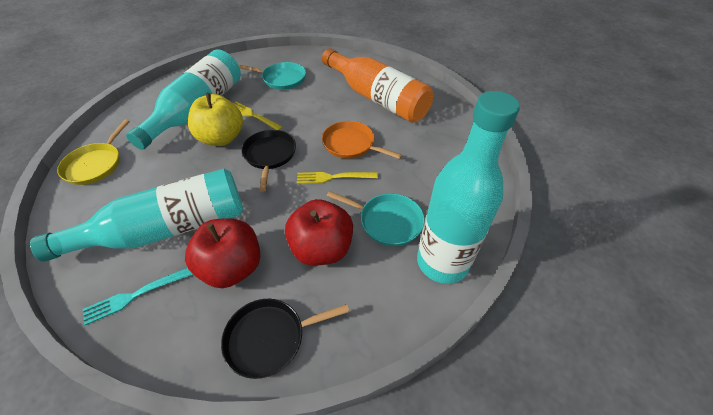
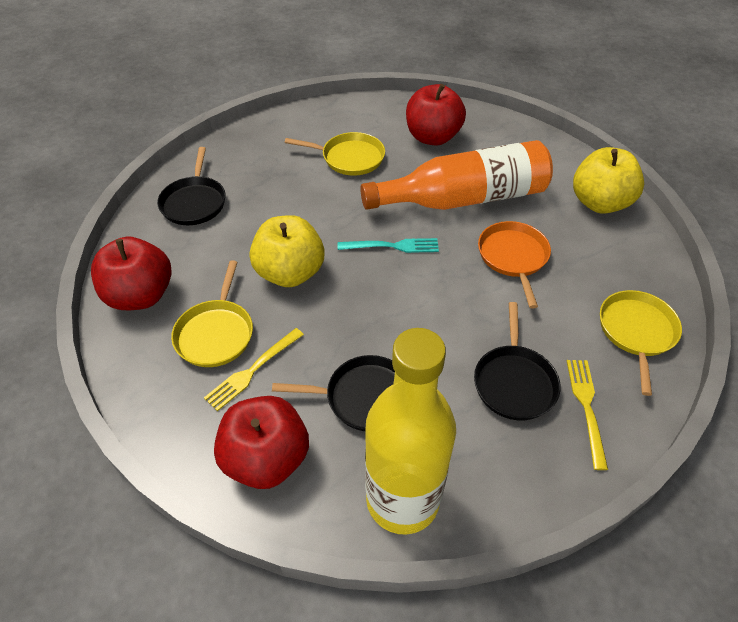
black pan: 2 -> 3
red apple: 2 -> 3
turquoise bottle: 3 -> 0
turquoise pan: 2 -> 0
yellow apple: 1 -> 2
yellow bottle: 0 -> 1
yellow pan: 1 -> 3

